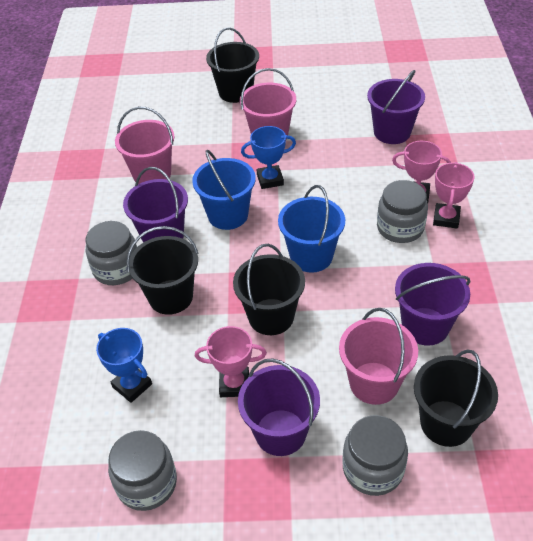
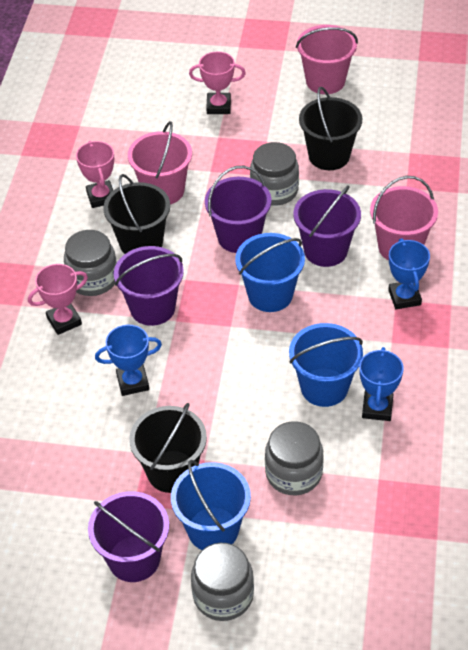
black bucket: 4 -> 3
blue bucket: 2 -> 3
blue trophy: 2 -> 3

